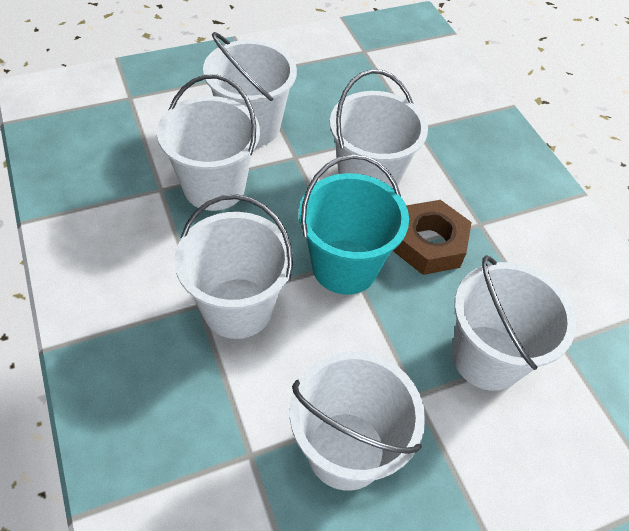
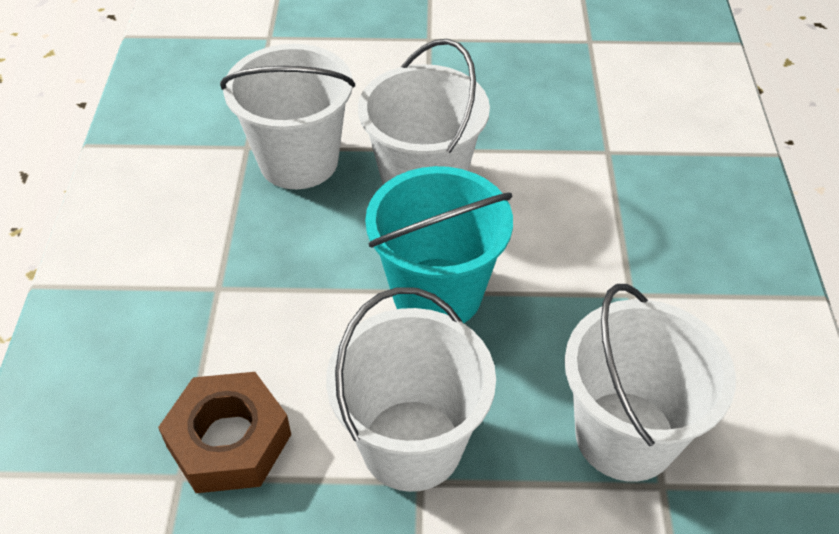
white bucket: 6 -> 4

